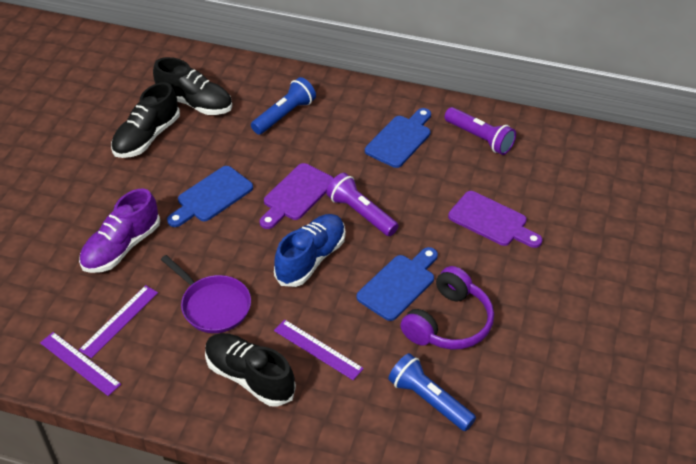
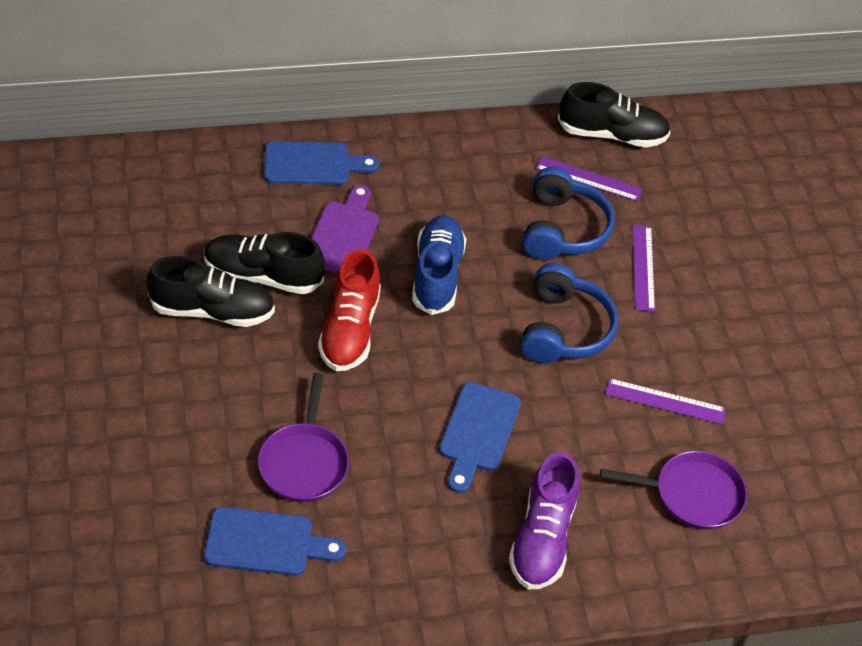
blue flashlight: 2 -> 0
blue headphones: 0 -> 2
purple cutting board: 2 -> 1
purple flashlight: 2 -> 0
purple headphones: 1 -> 0
purple pan: 1 -> 2
red shoe: 0 -> 1

